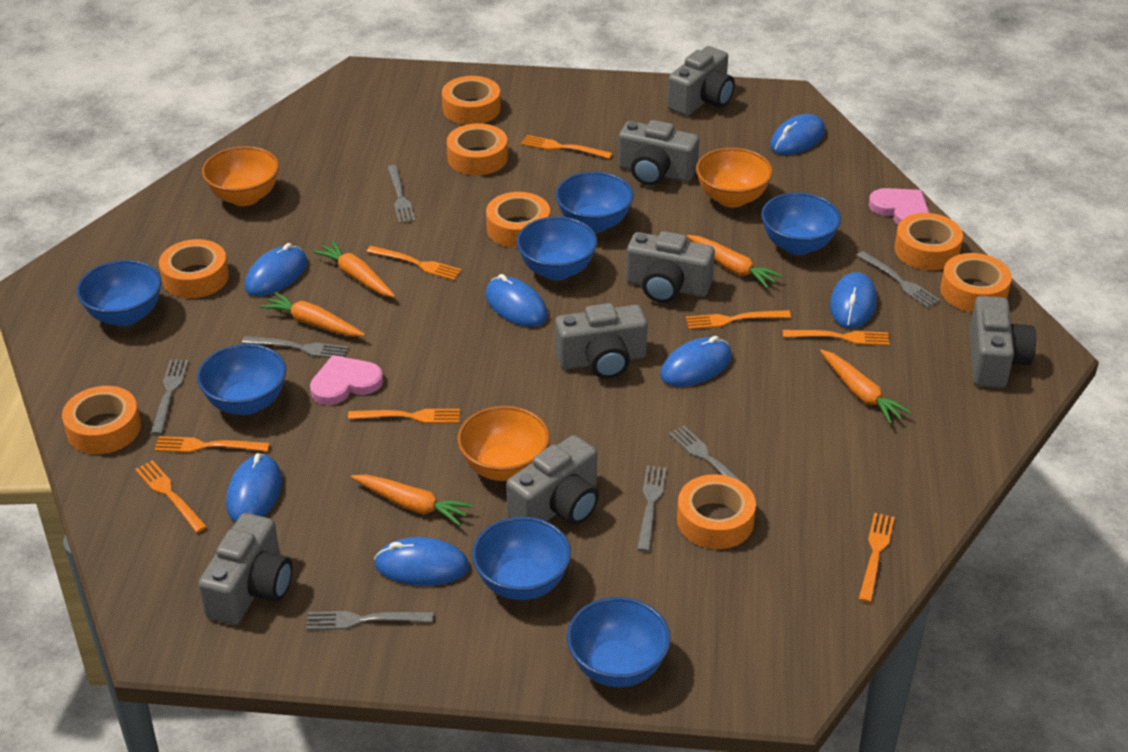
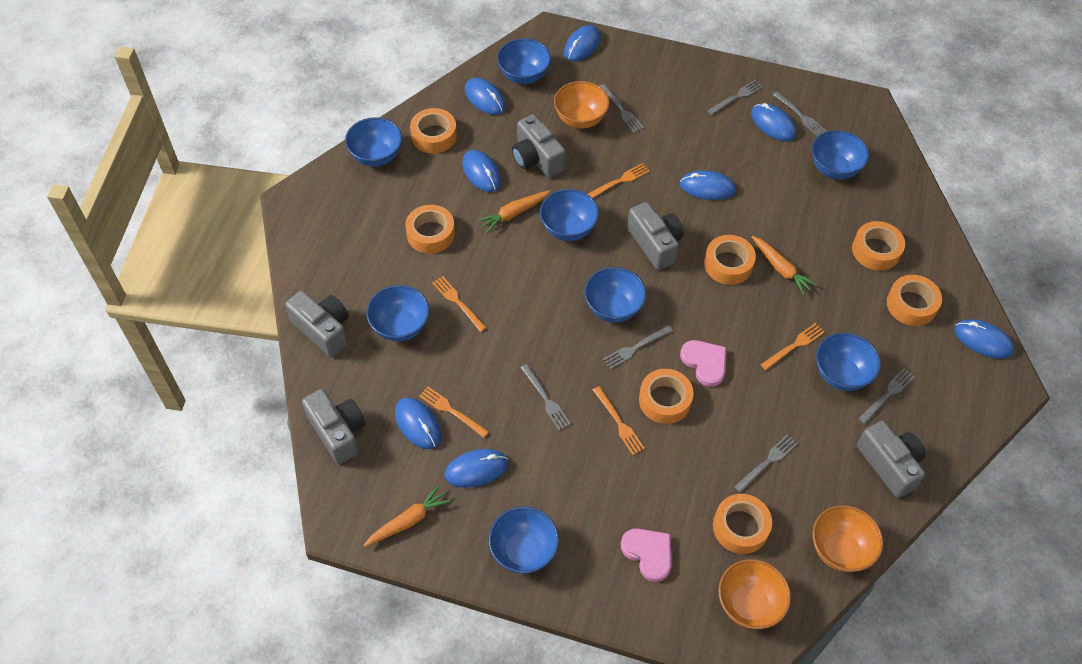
blue bowl: 7 -> 8
blue mouse: 7 -> 8
grey camera: 7 -> 5
orange carrot: 5 -> 3
orange fork: 8 -> 5
orange tape: 8 -> 7

